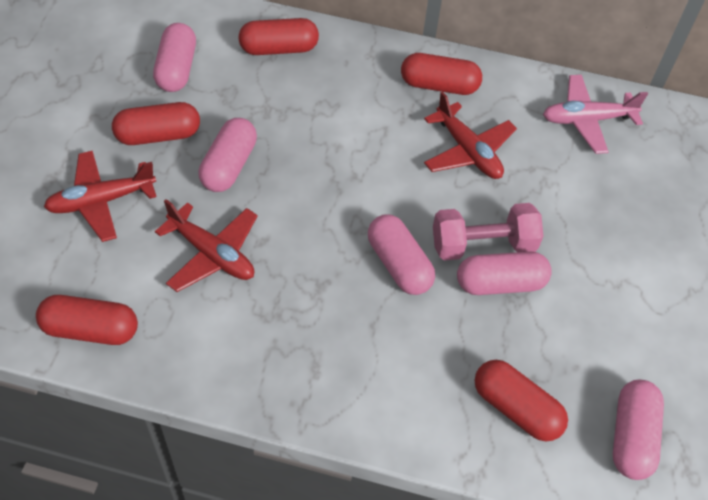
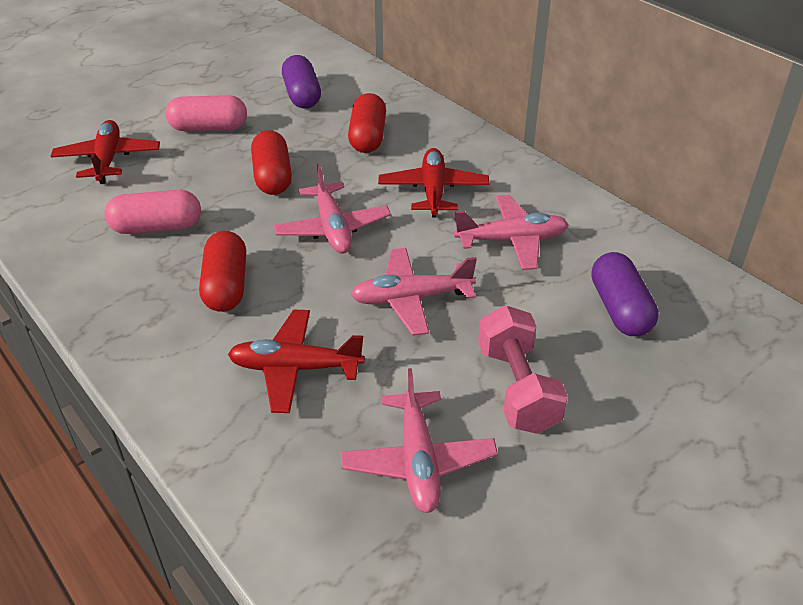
pink capsule: 5 -> 2
pink plane: 1 -> 4
purple capsule: 0 -> 2
red capsule: 5 -> 3

